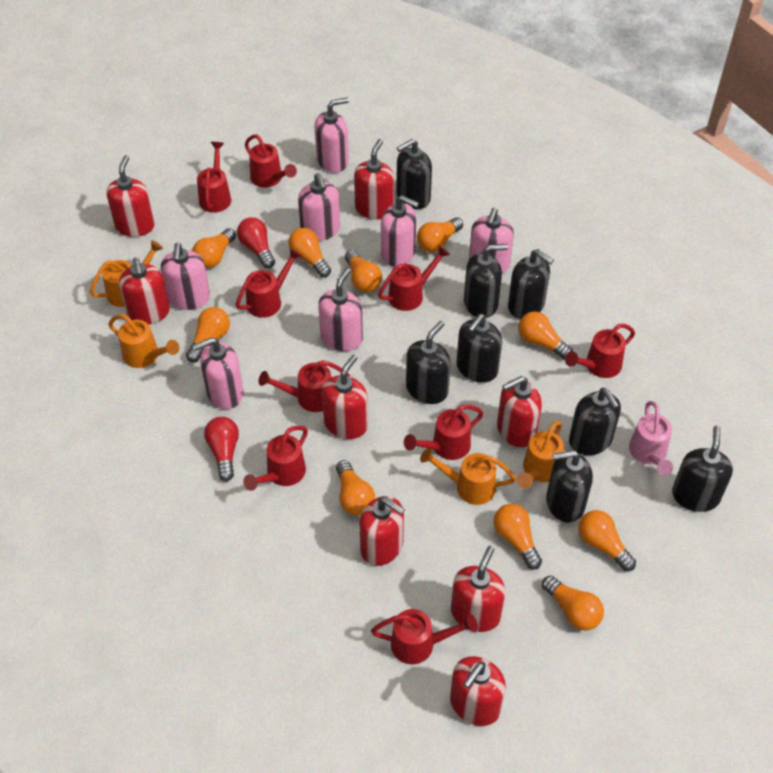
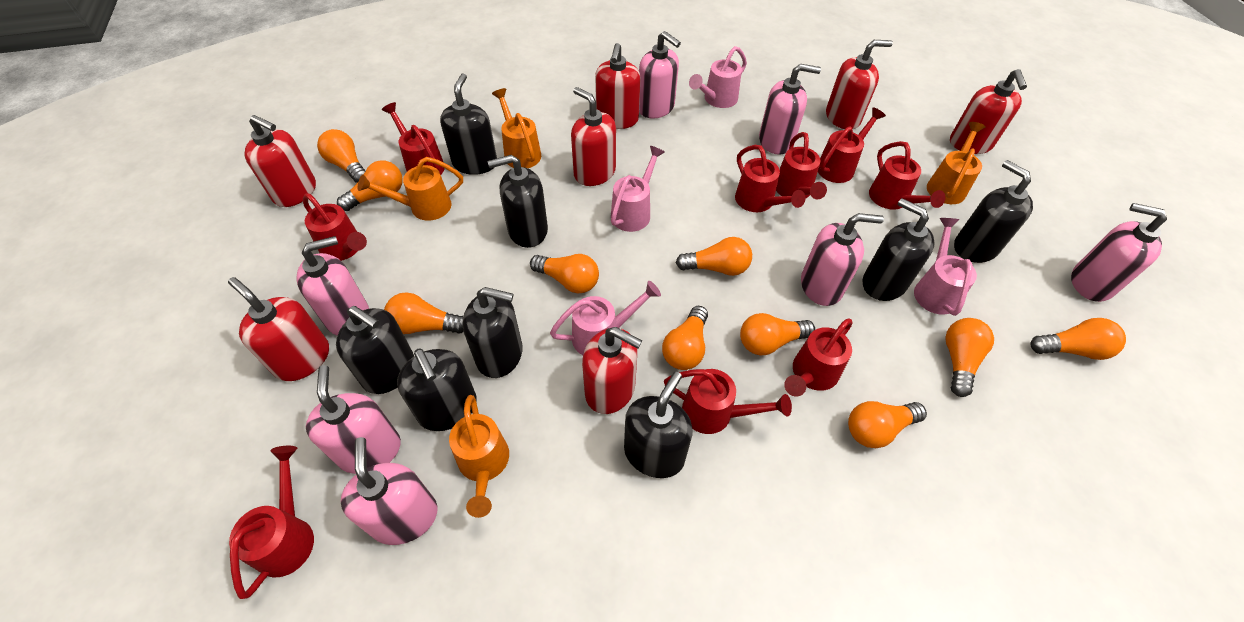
pink watering can: 1 -> 4
red light bulb: 2 -> 0
red soap dispenser: 8 -> 7

